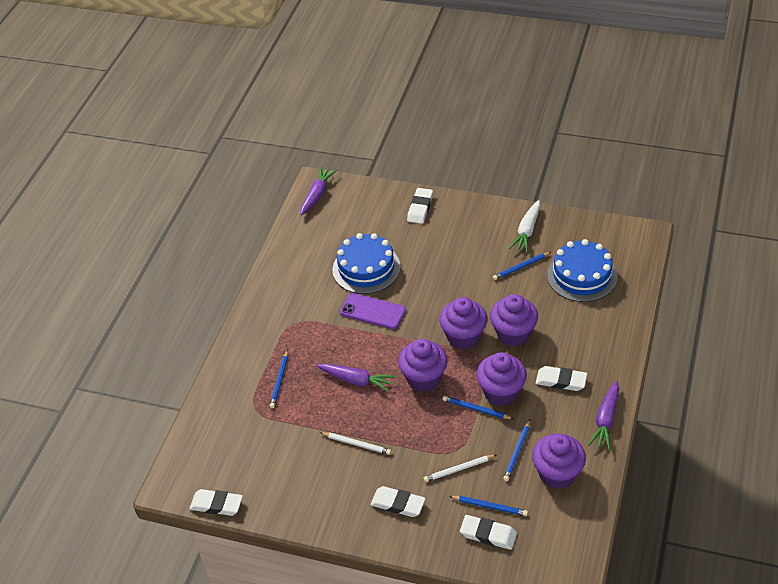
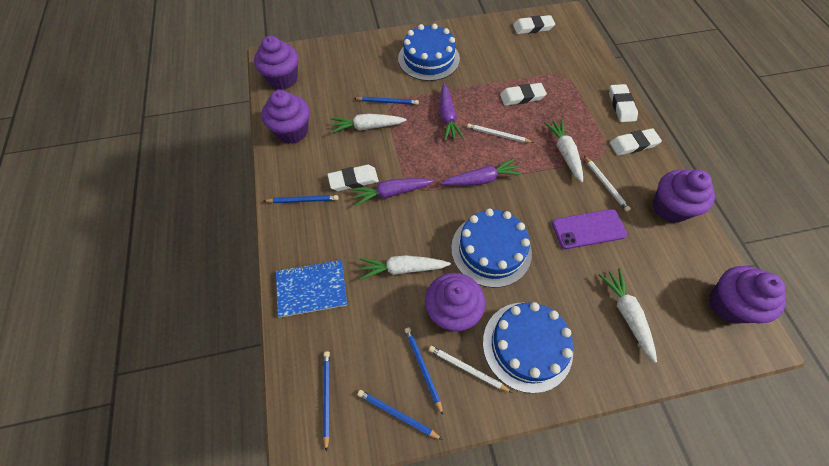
blue cake: 2 -> 3
blue notebook: 0 -> 1
white carrot: 1 -> 4
white pencil: 2 -> 3

